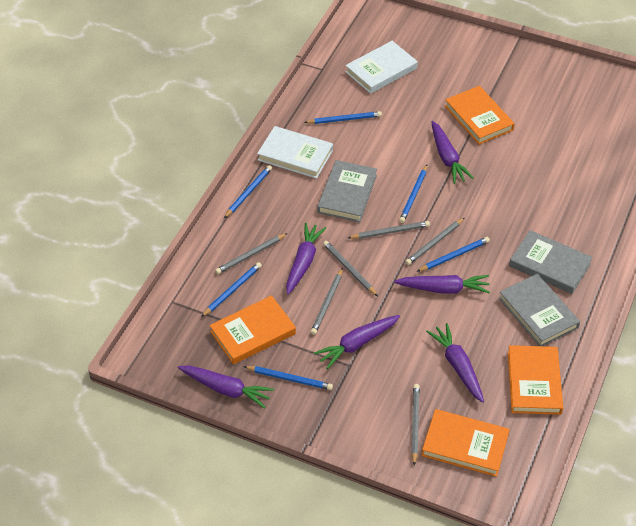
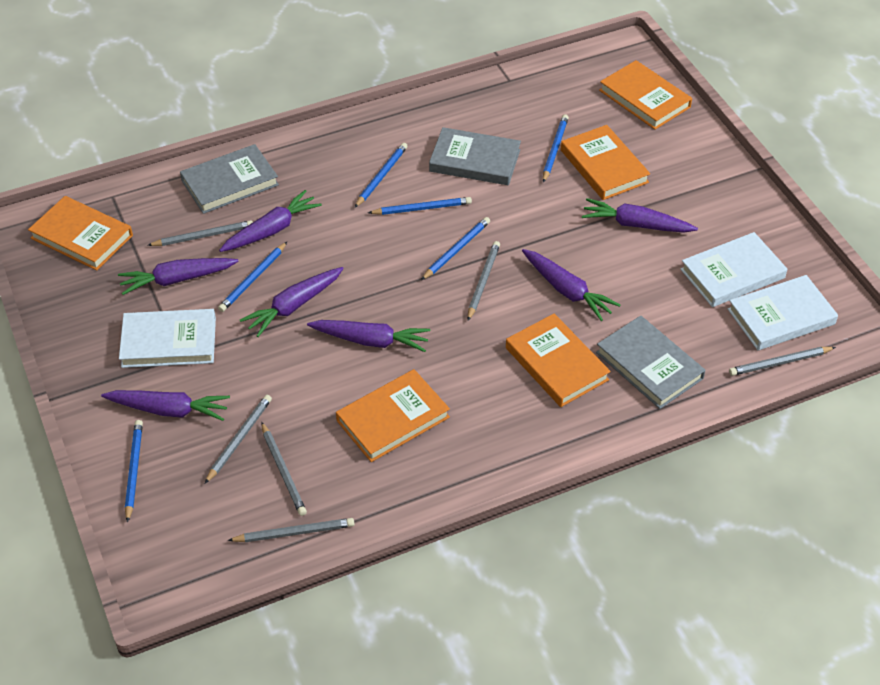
orange book: 4 -> 5
purple carrot: 6 -> 7
white book: 2 -> 3

